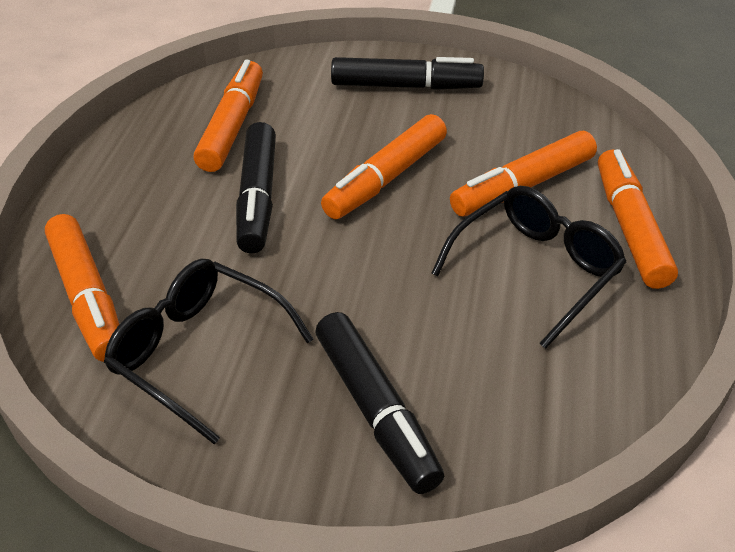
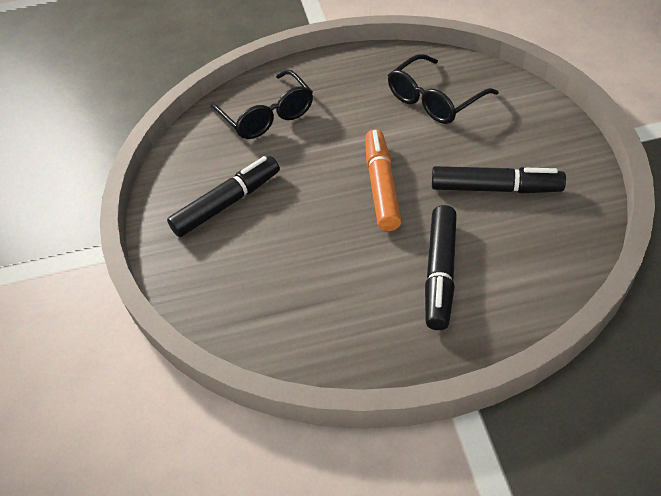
orange marker: 5 -> 1

